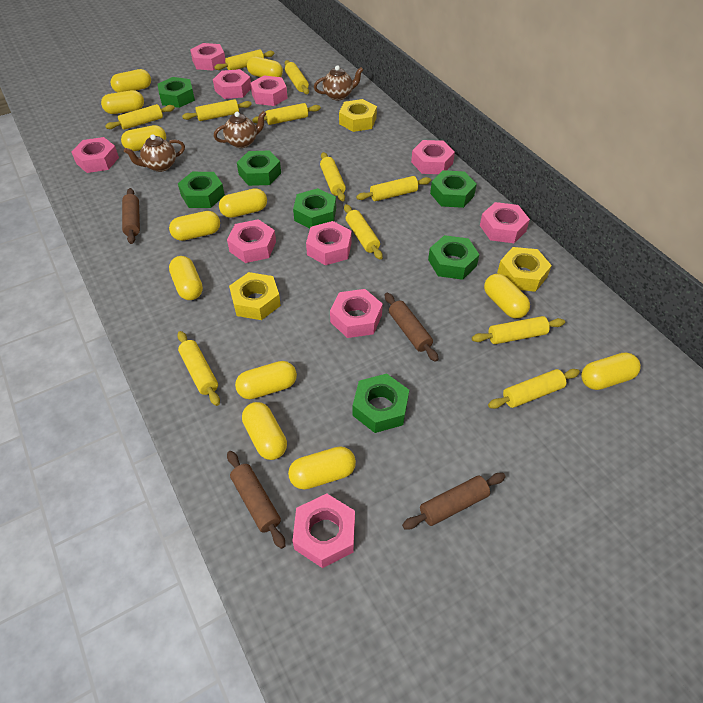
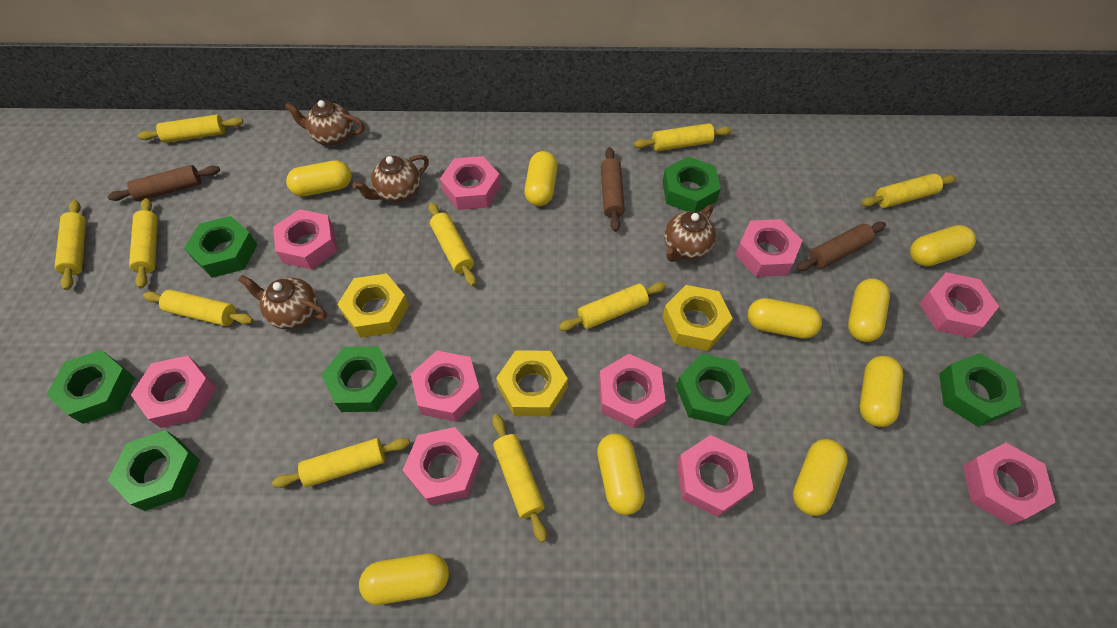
brown rolling pin: 4 -> 3
brown teapot: 3 -> 4
yellow capsule: 12 -> 9
yellow rolling pin: 11 -> 10

